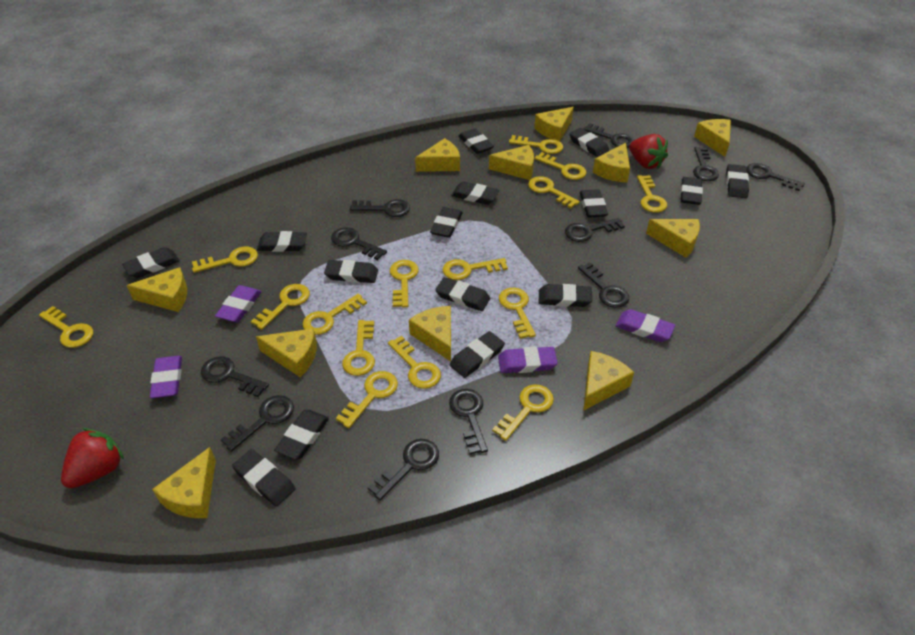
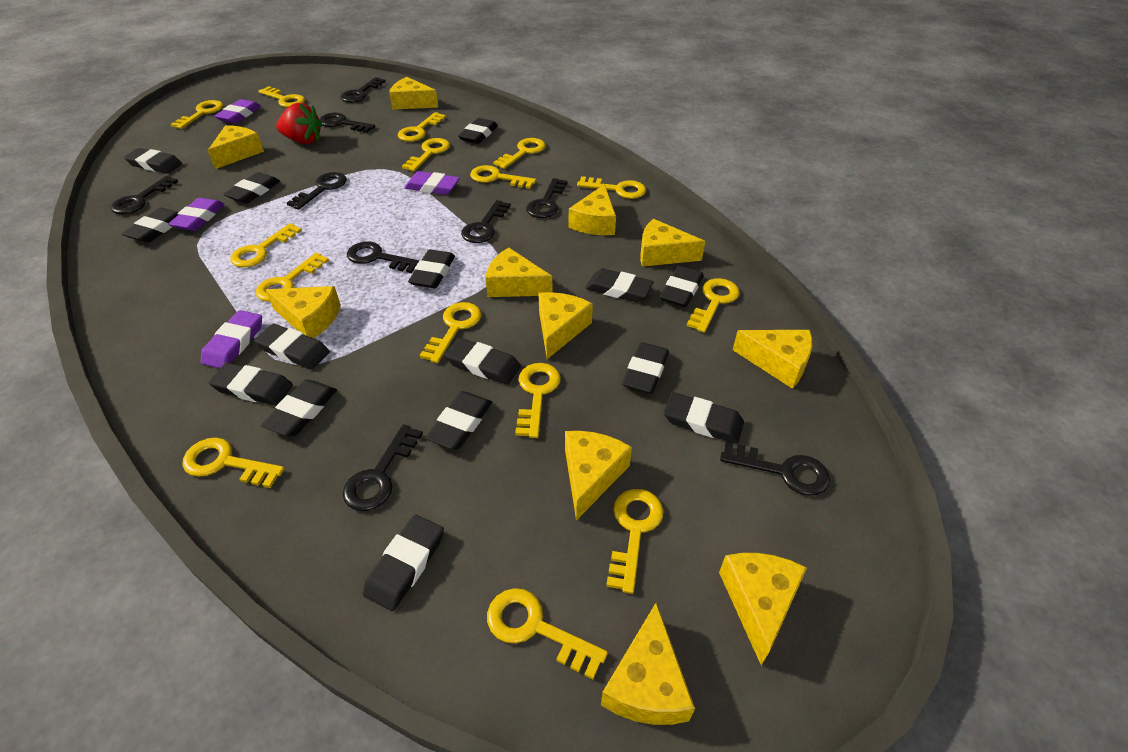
black key: 11 -> 9
red strawberry: 2 -> 1

